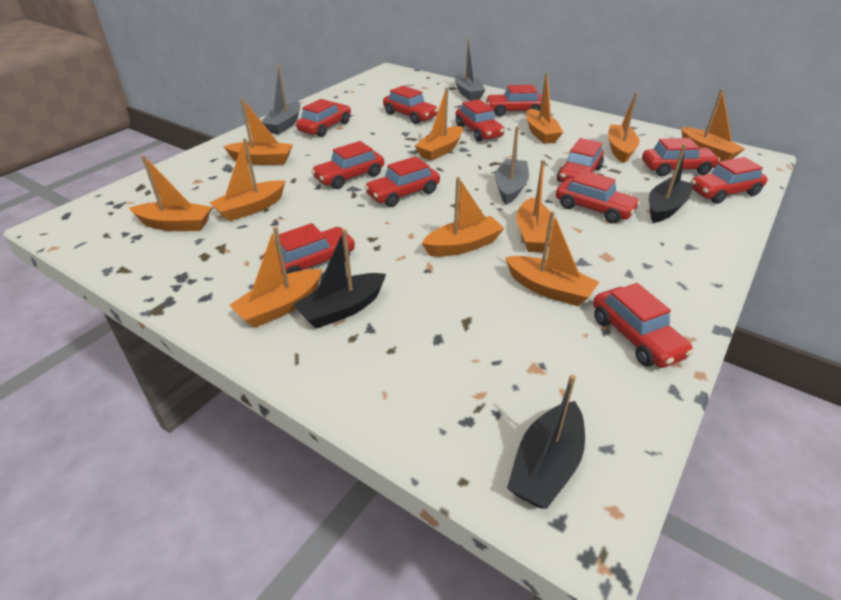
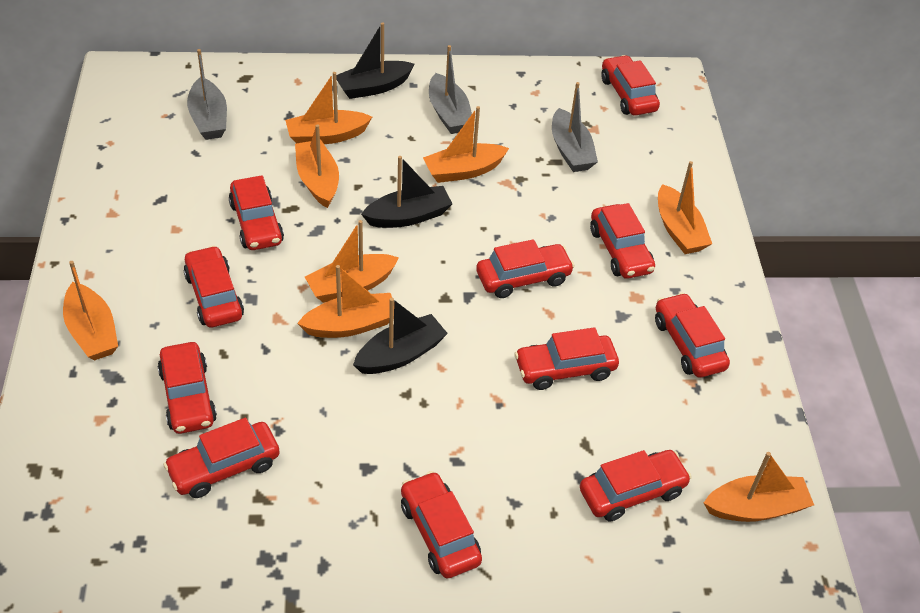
orange boat: 11 -> 8
red car: 12 -> 11

